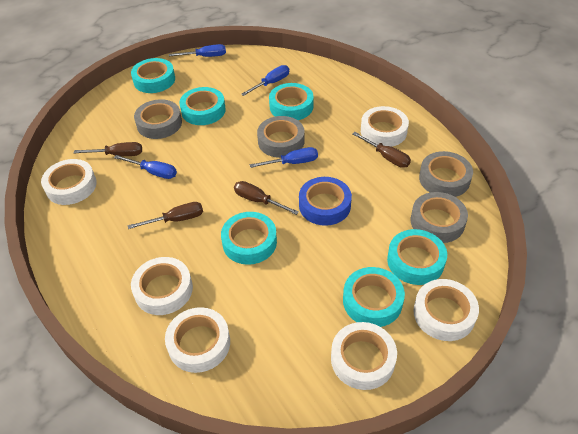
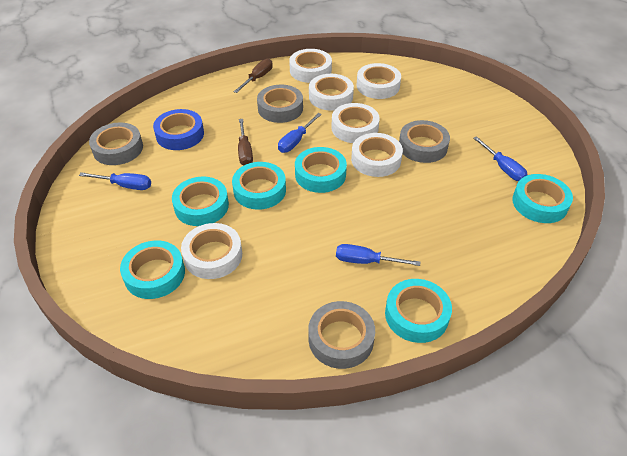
brown screwdriver: 4 -> 2

